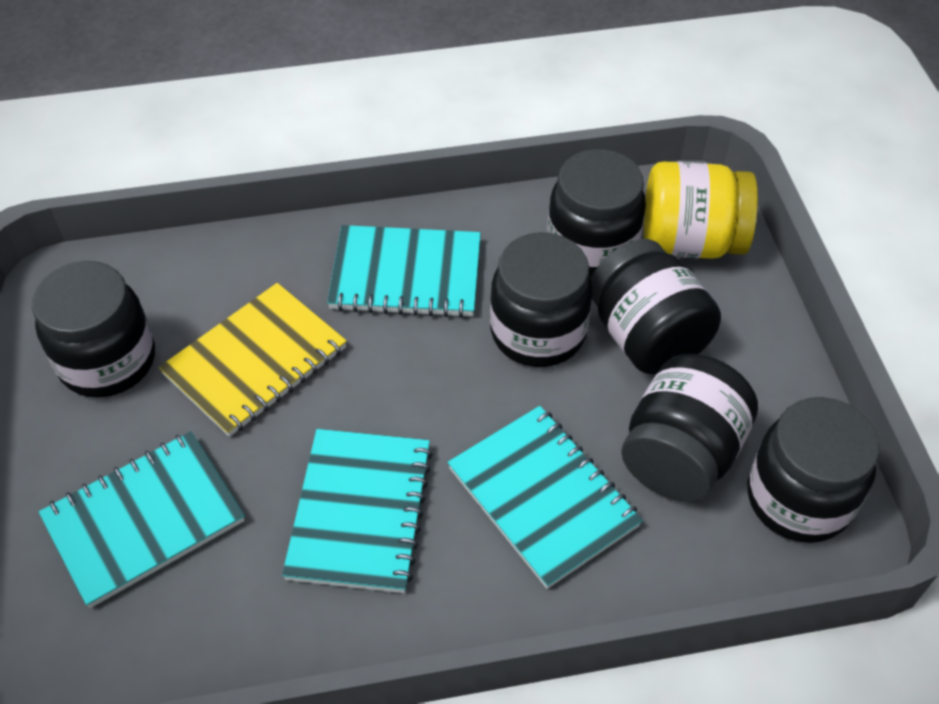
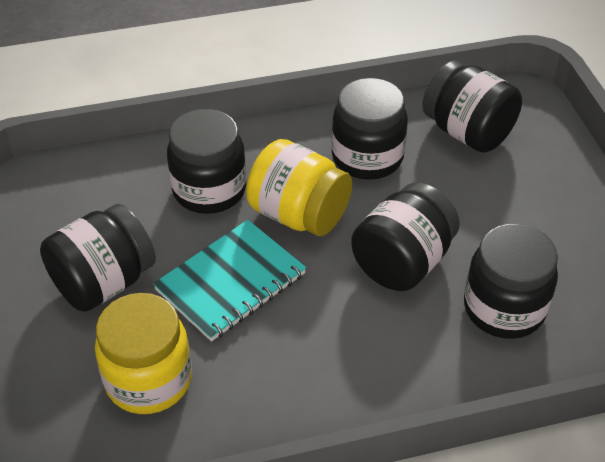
turquoise notebook: 4 -> 1
yellow jar: 1 -> 2
yellow notebook: 1 -> 0

